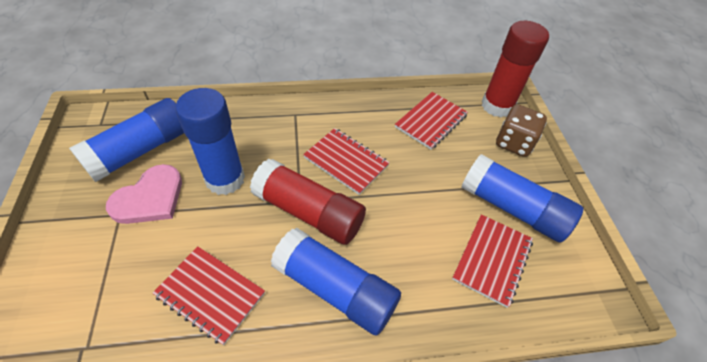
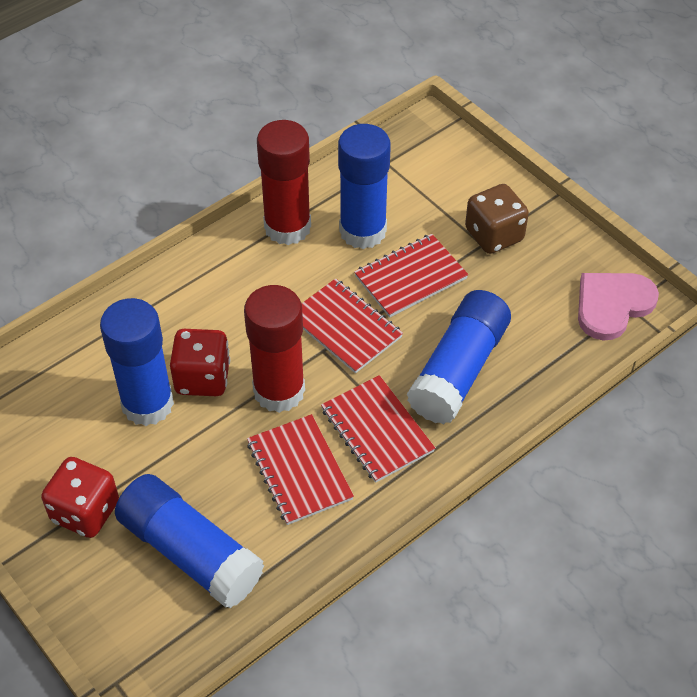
red dice: 0 -> 2

